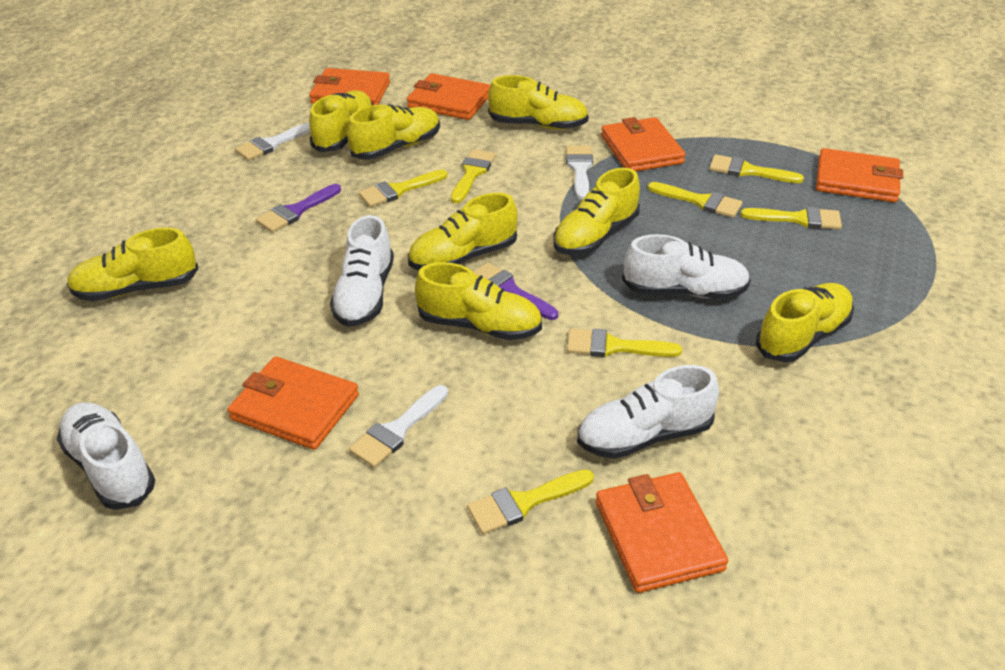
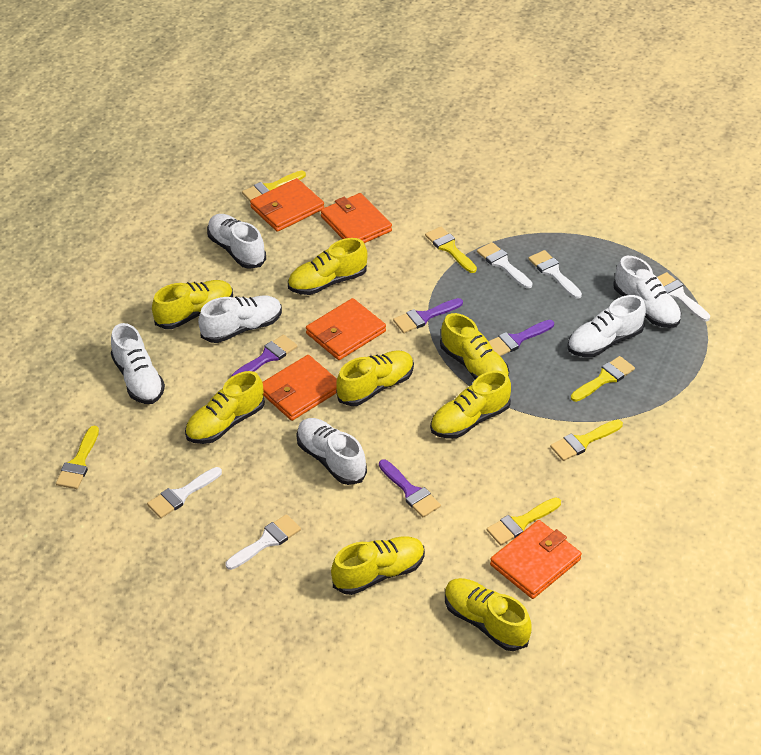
orange wallet: 6 -> 5
purple brush: 2 -> 4
white brush: 3 -> 5
white shoe: 4 -> 6
yellow brush: 7 -> 6

